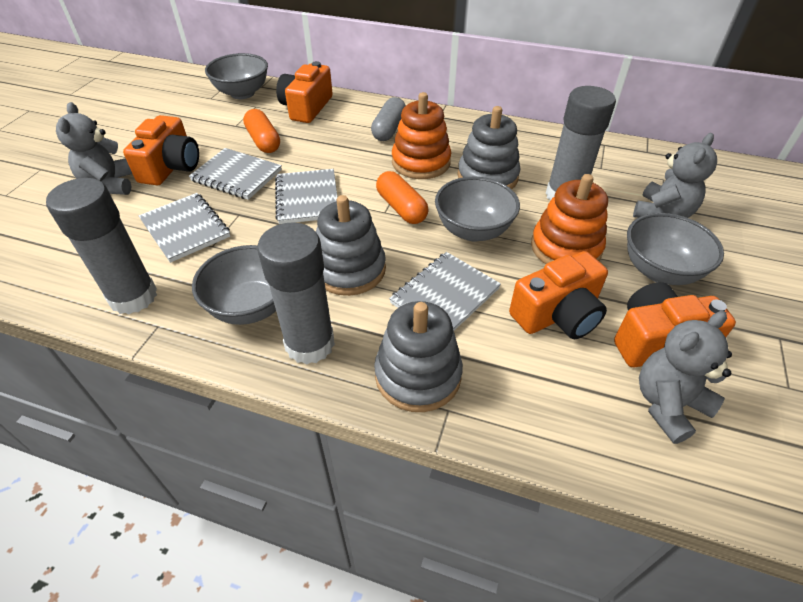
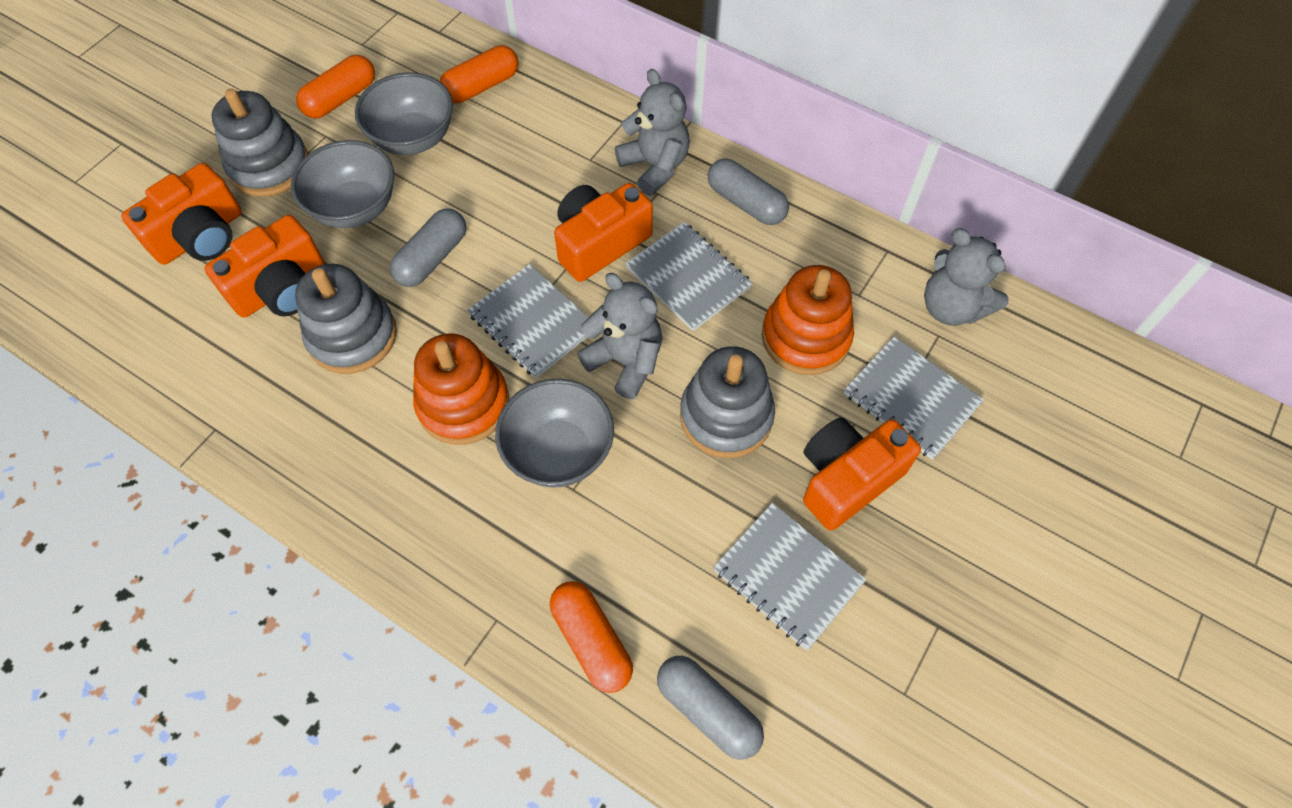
grey bowl: 4 -> 3
grey capsule: 1 -> 3
grey glue stick: 3 -> 0
orange capsule: 2 -> 3

